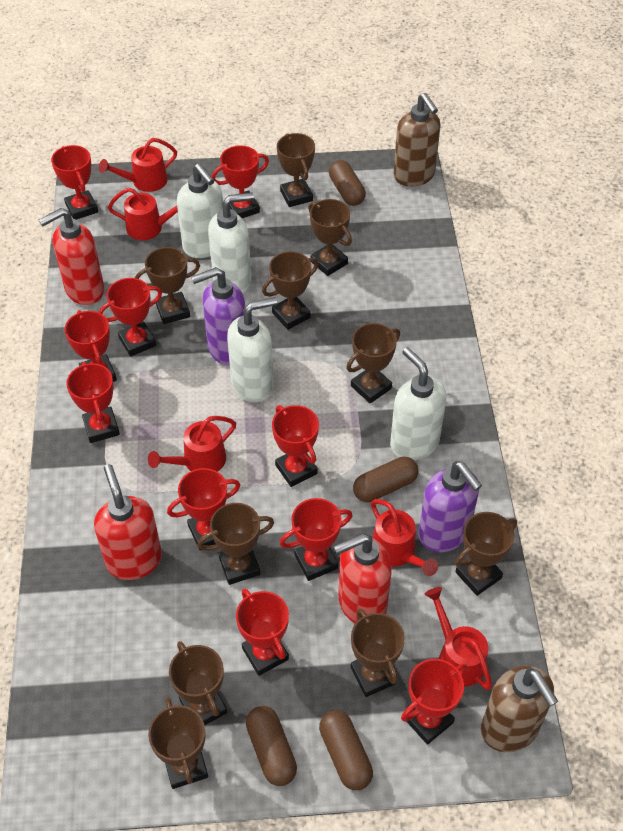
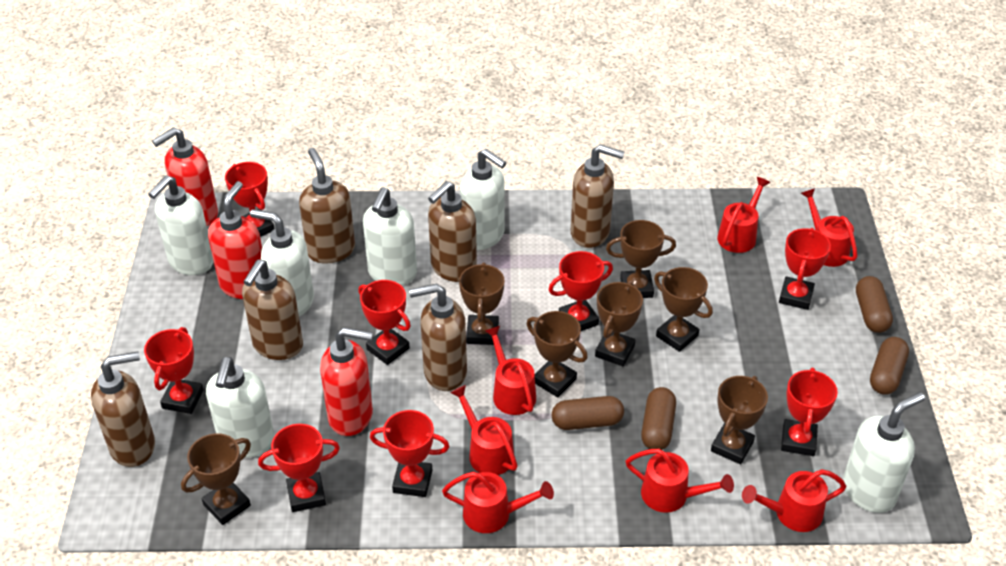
brown soap dispenser: 2 -> 6
brown trophy: 10 -> 7
purple soap dispenser: 2 -> 0
red trophy: 10 -> 8
red watering can: 5 -> 7
white soap dispenser: 4 -> 6

